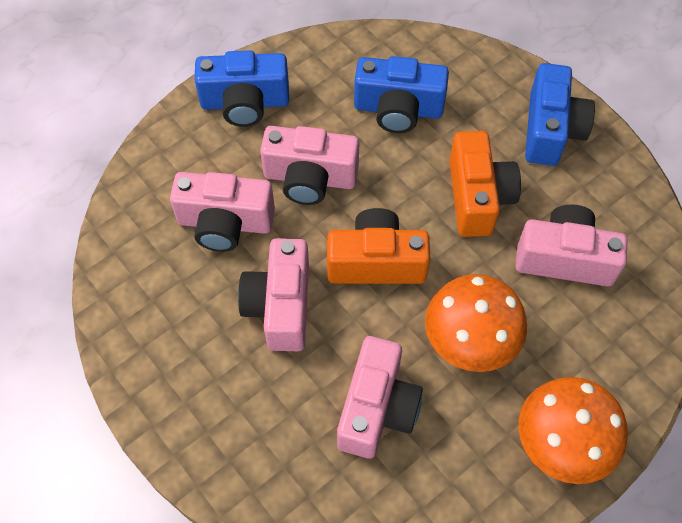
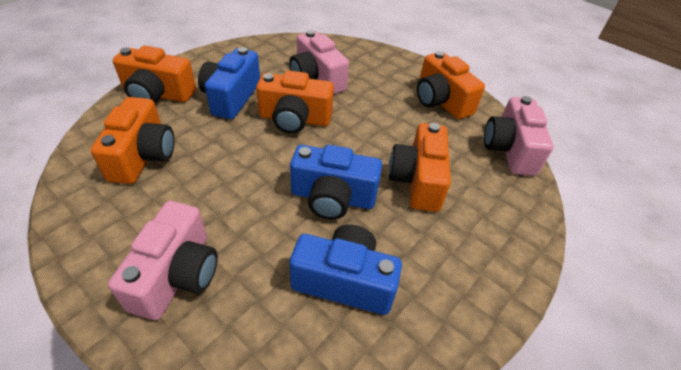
orange camera: 2 -> 5
orange mushroom: 2 -> 0
pink camera: 5 -> 3

